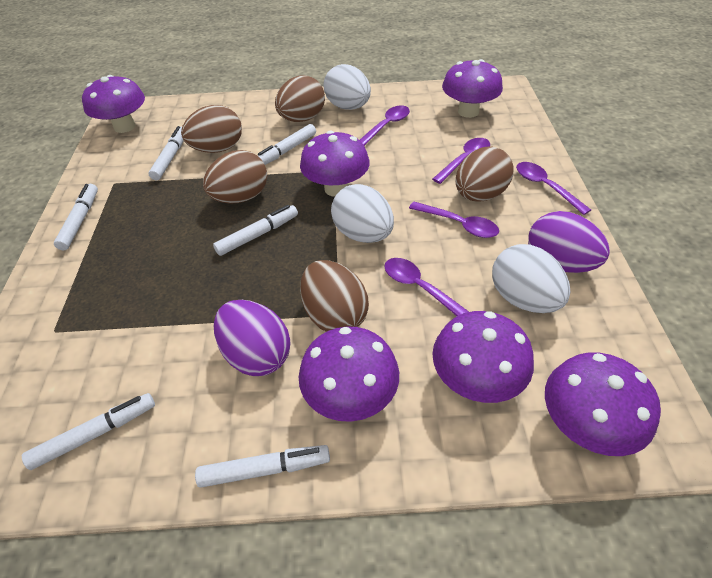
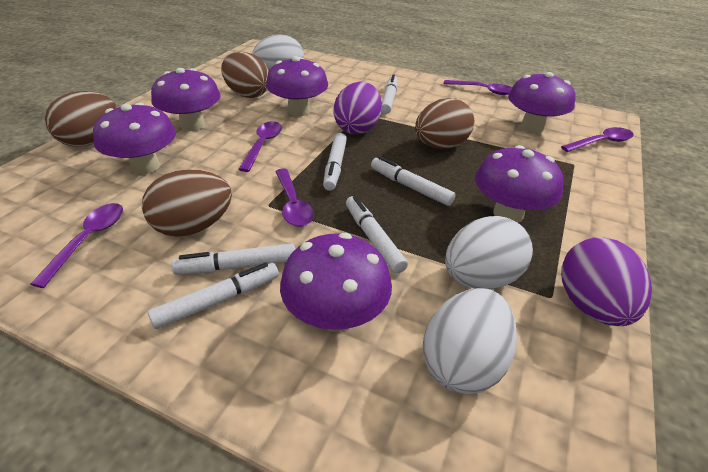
brown egg: 5 -> 4

